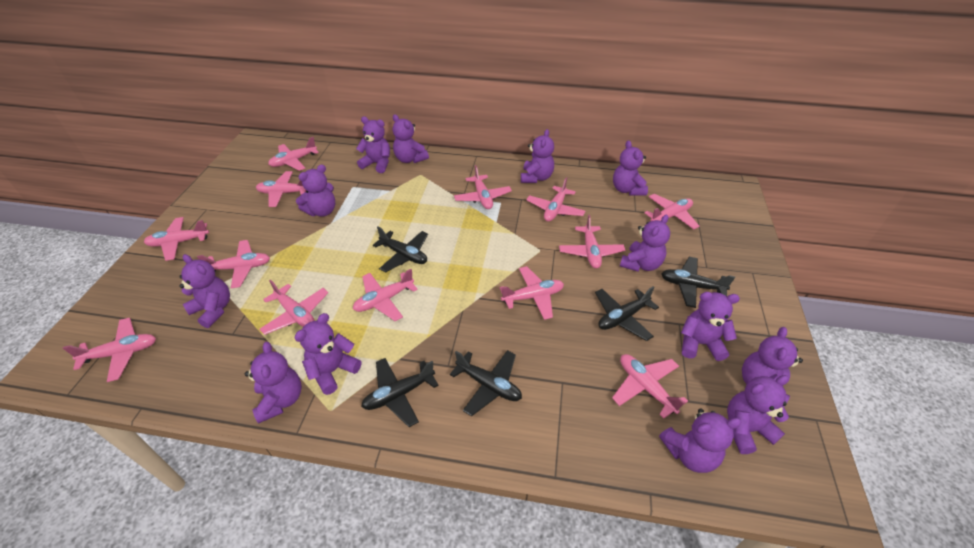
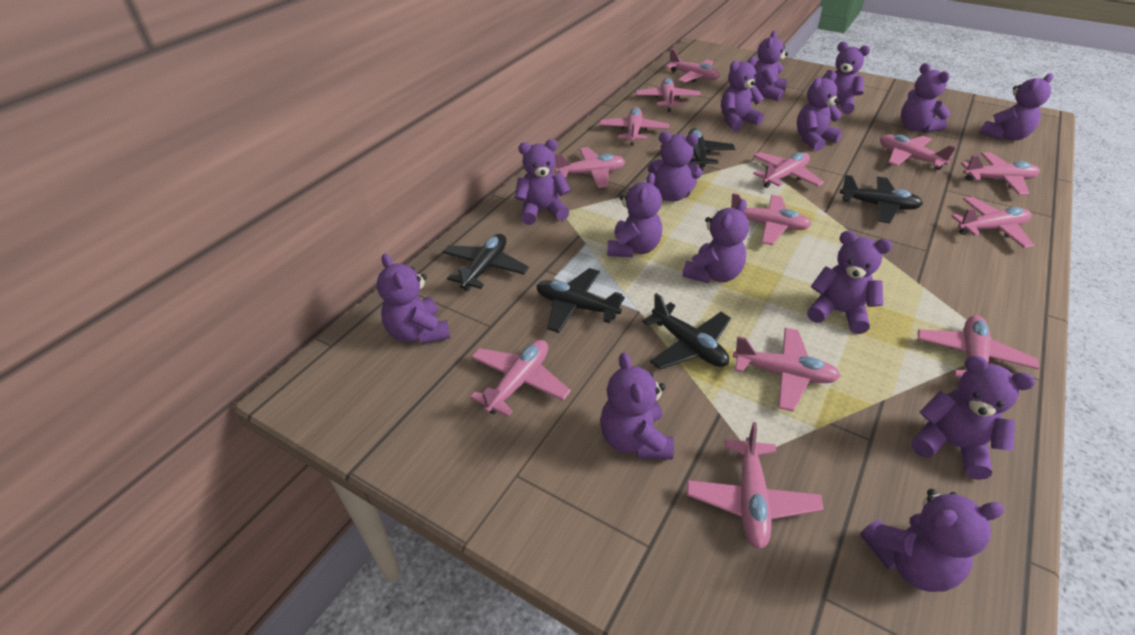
purple teddy bear: 13 -> 15

